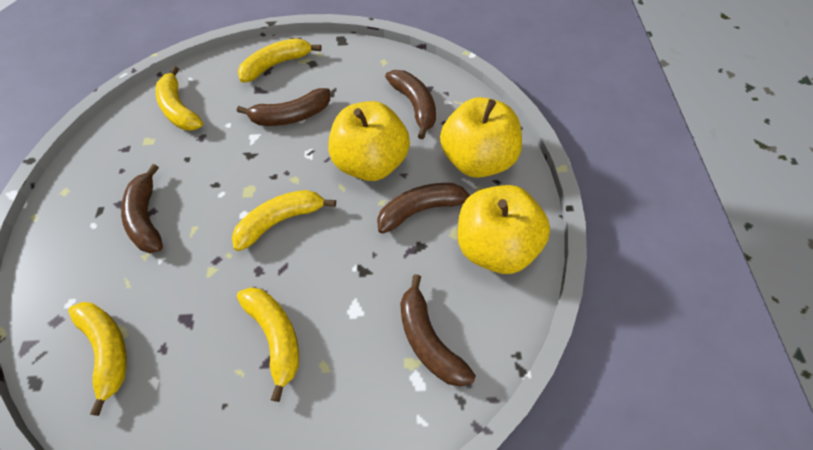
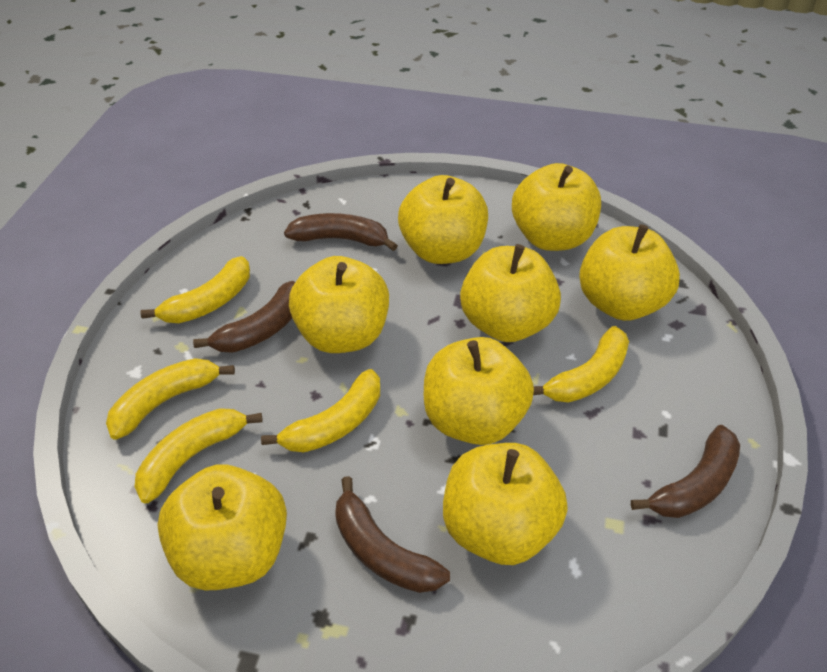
brown banana: 5 -> 4
yellow apple: 3 -> 8

